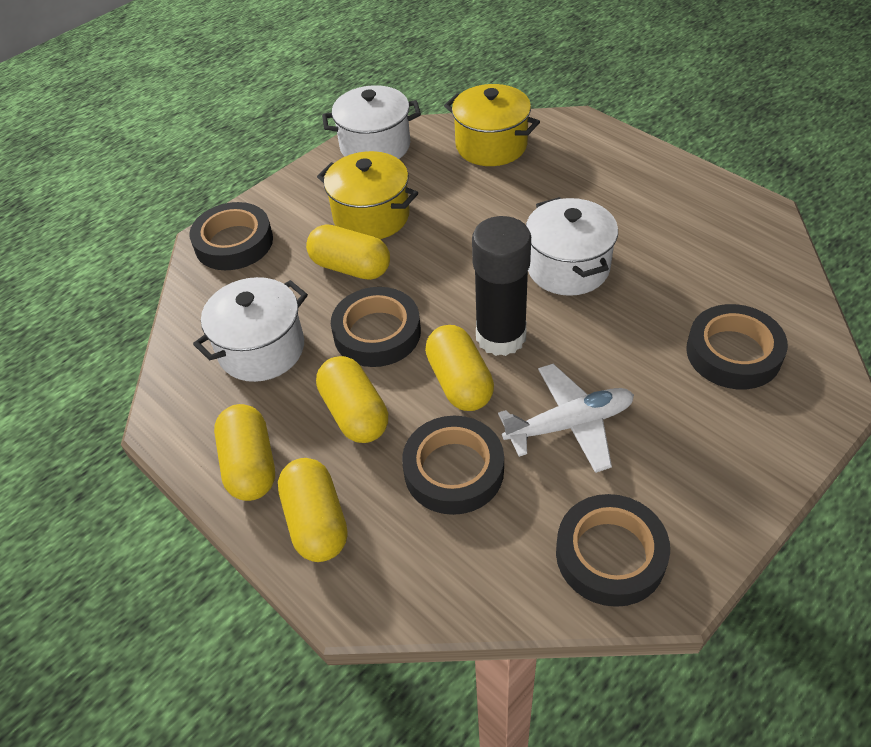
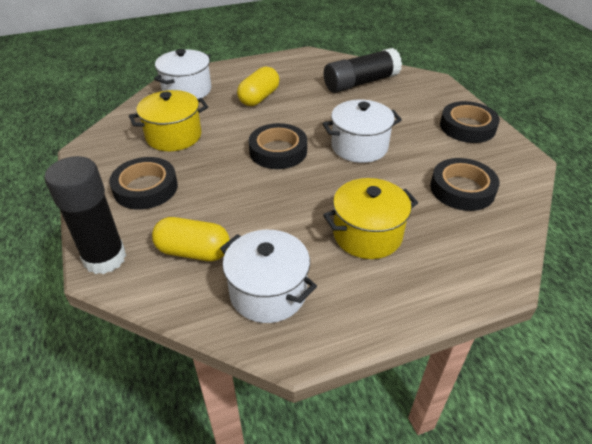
black glue stick: 1 -> 2
black tape: 5 -> 4
white plane: 1 -> 0
yellow capsule: 5 -> 2

